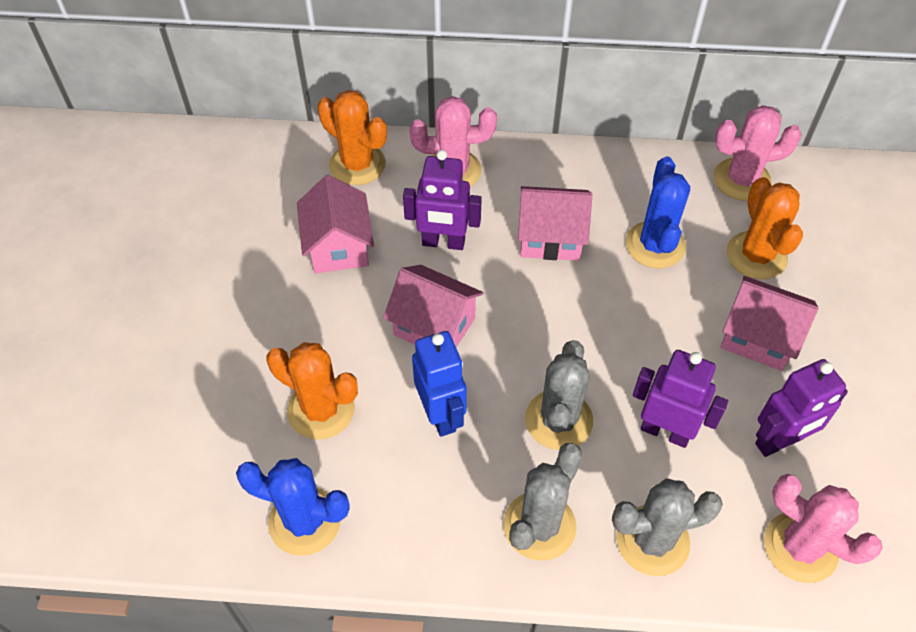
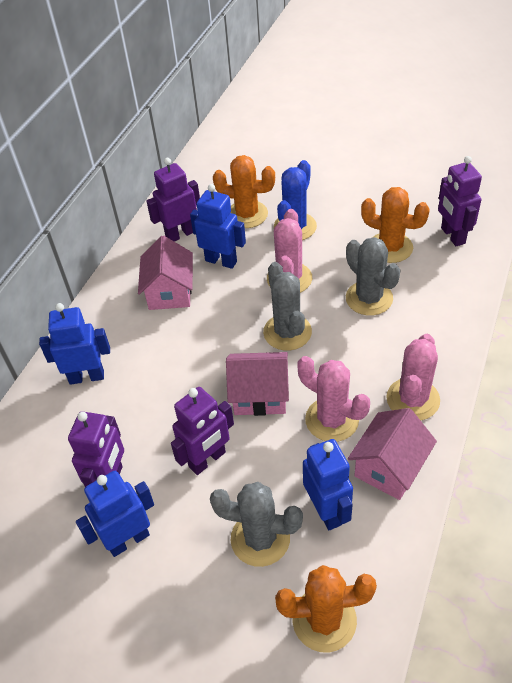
blue cactus: 2 -> 1
blue robot: 1 -> 4
pink house: 4 -> 3
purple robot: 3 -> 4

